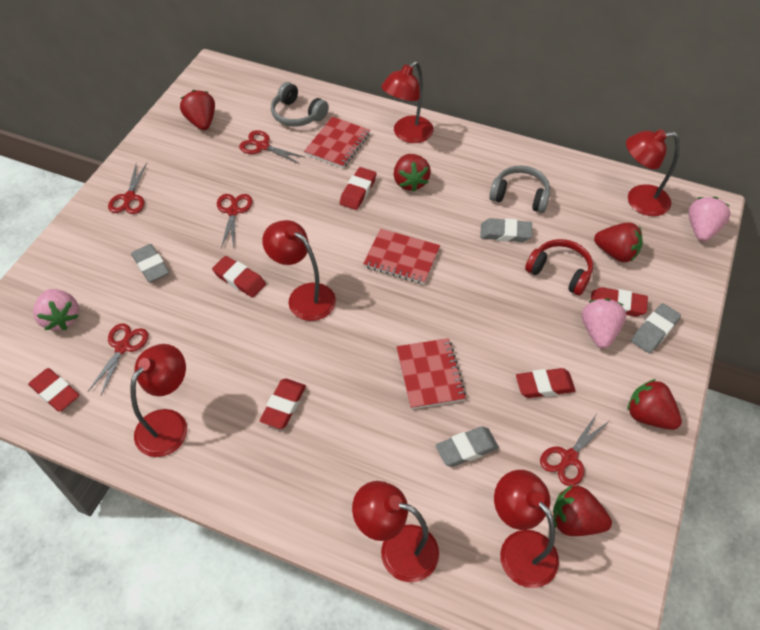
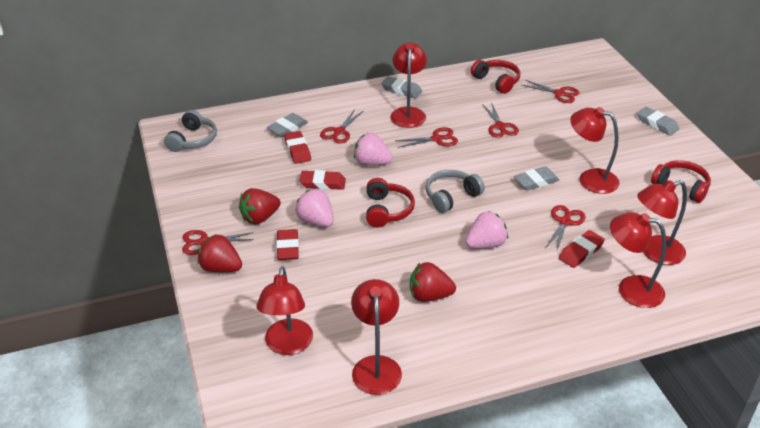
red eraser: 6 -> 4
red headphones: 1 -> 3
red notebook: 3 -> 0
red scissors: 5 -> 6
red strawberry: 5 -> 3

